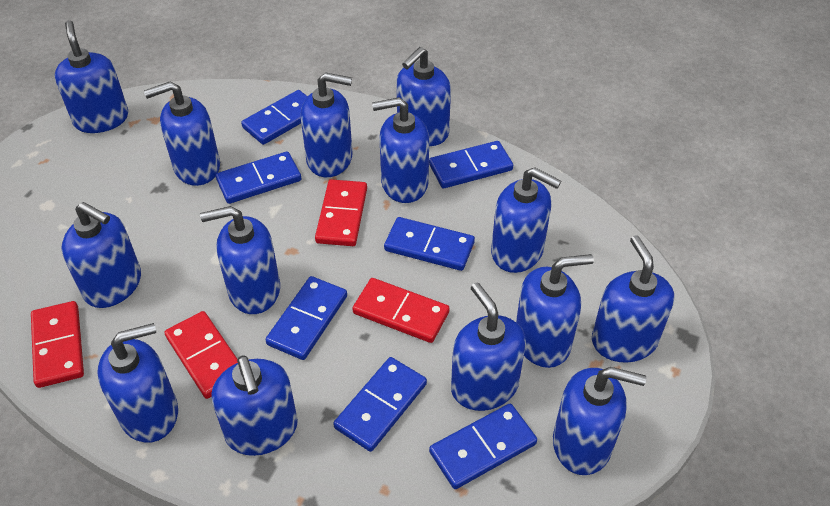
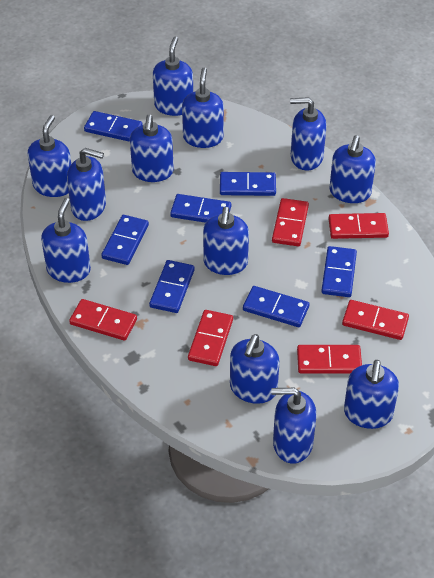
blue soap dispenser: 14 -> 12
red domino: 4 -> 6

